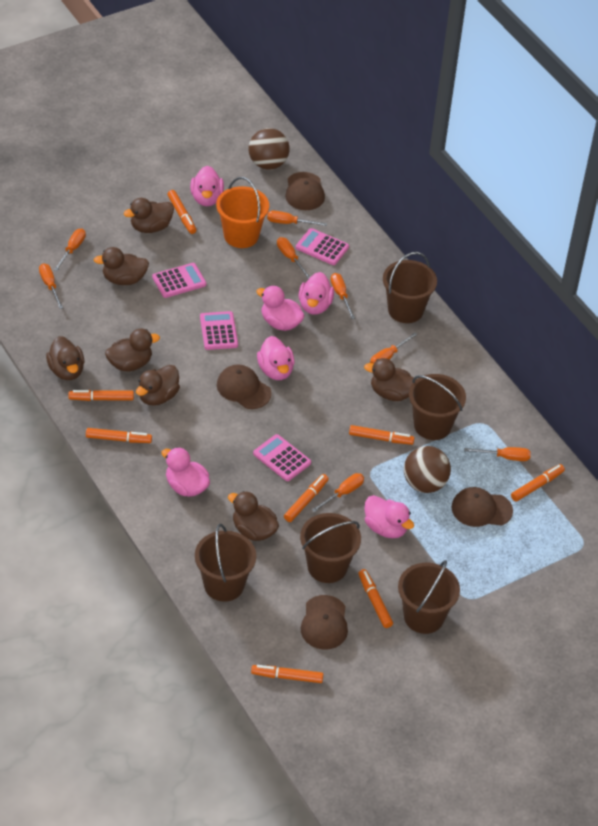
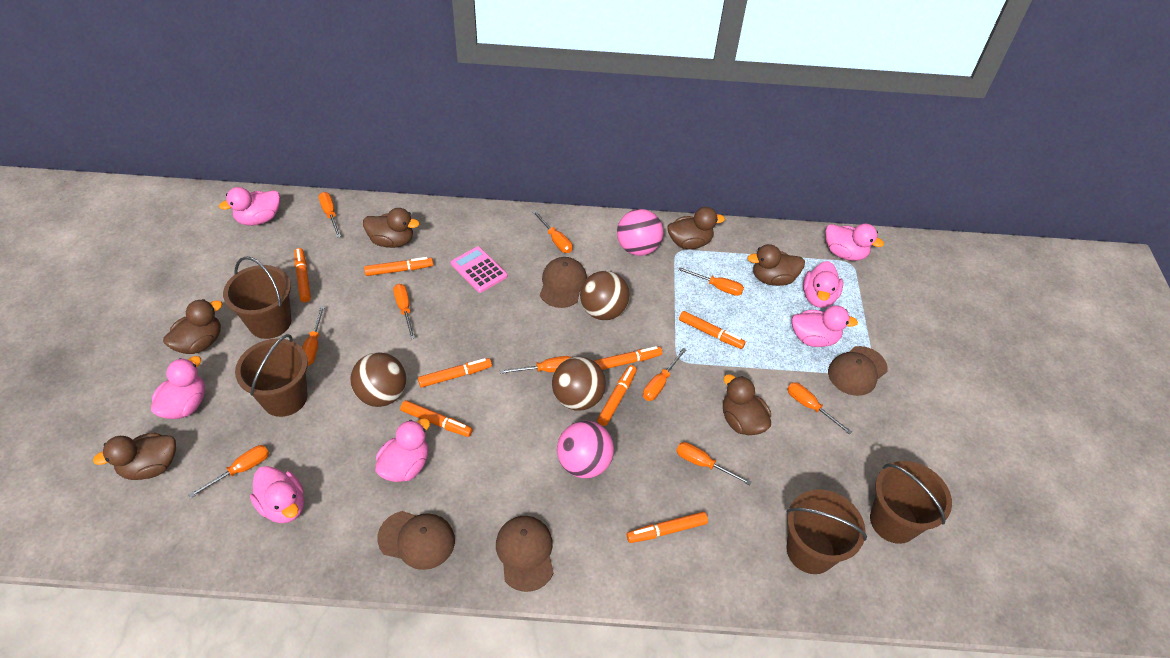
brown ball: 2 -> 3
brown bucket: 5 -> 4
brown duck: 7 -> 6
orange bucket: 1 -> 0
orange screwdriver: 8 -> 10
pink ball: 0 -> 2
pink calculator: 4 -> 1
pink duck: 6 -> 7

